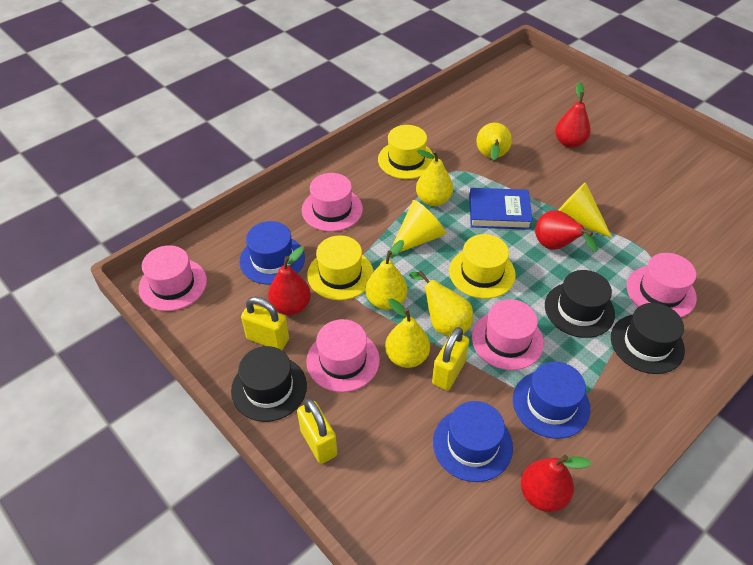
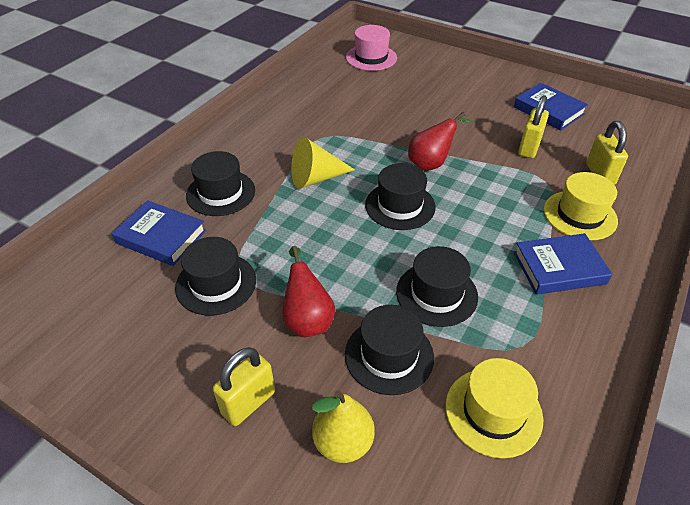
black hat: 3 -> 5
blue book: 1 -> 3
blue hat: 3 -> 0
pink hat: 5 -> 1
red pear: 4 -> 2
yellow cone: 2 -> 1
yellow hat: 3 -> 2
yellow pear: 5 -> 1

